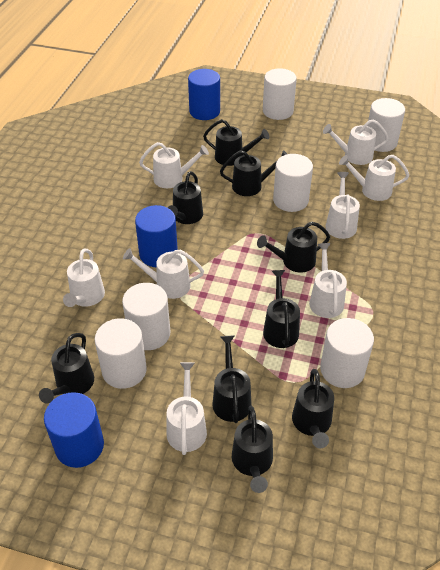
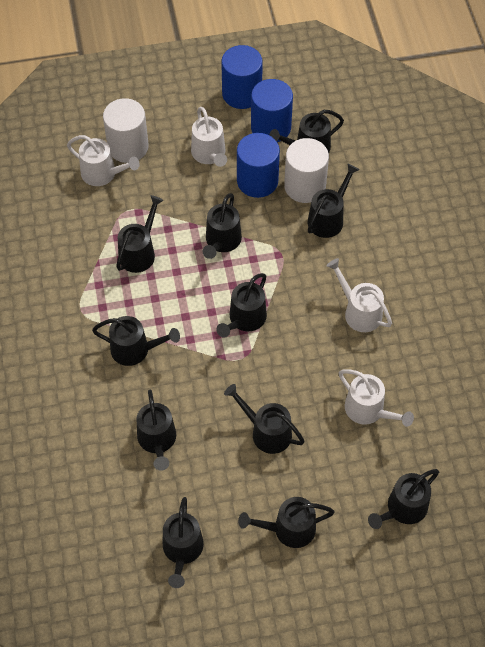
black watering can: 9 -> 11
white cylinder: 6 -> 2
white watering can: 8 -> 4

